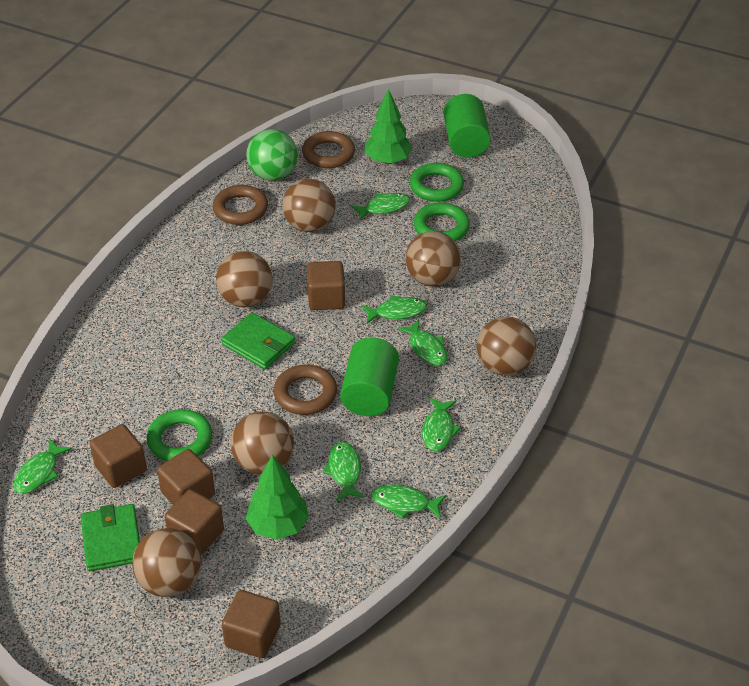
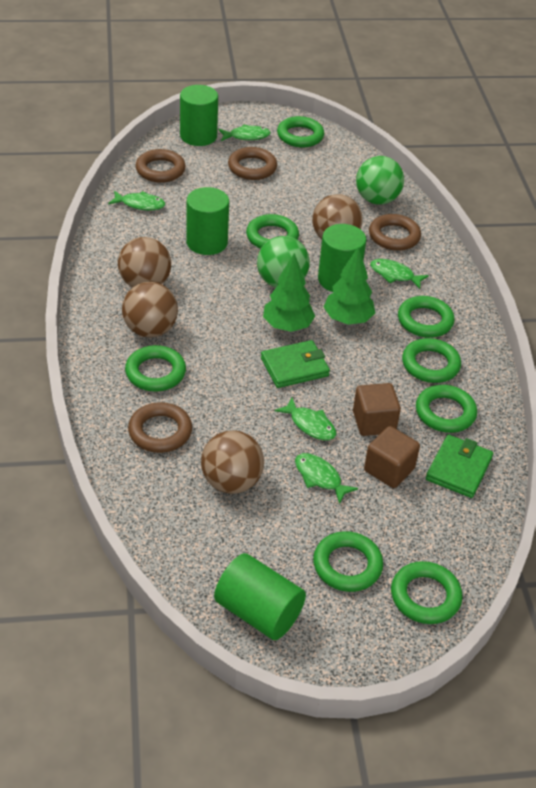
brown ball: 6 -> 4
brown cube: 5 -> 2
brown ring: 3 -> 4
green ball: 1 -> 2
green cylinder: 2 -> 4
green fish: 7 -> 5
green ring: 3 -> 8

